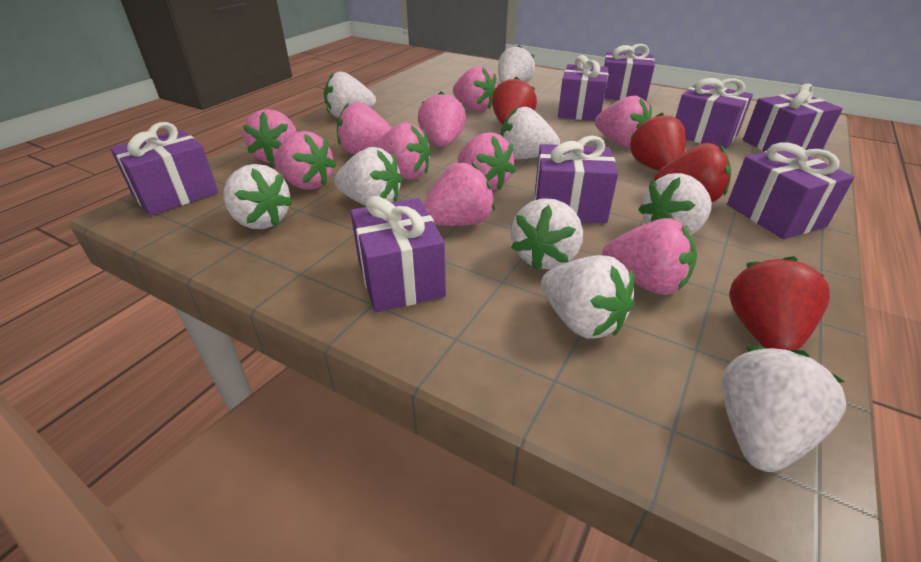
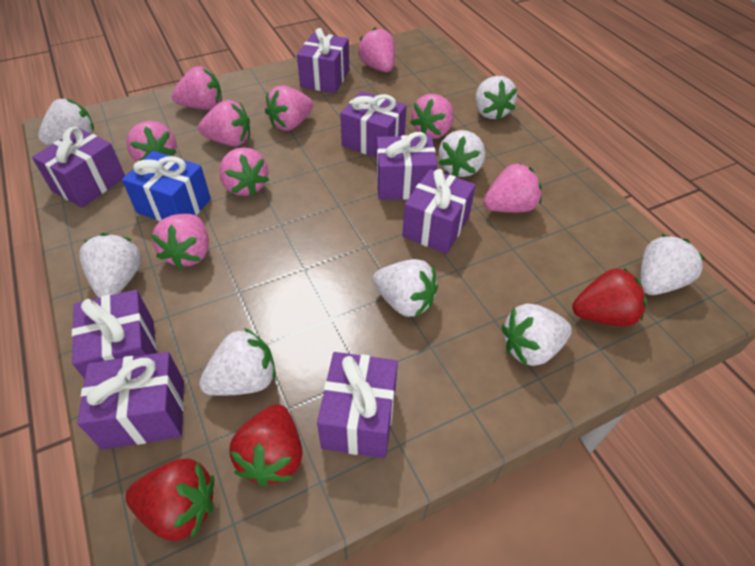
blue gift: 0 -> 1
pink strawberry: 10 -> 9
red strawberry: 4 -> 3
white strawberry: 9 -> 8

